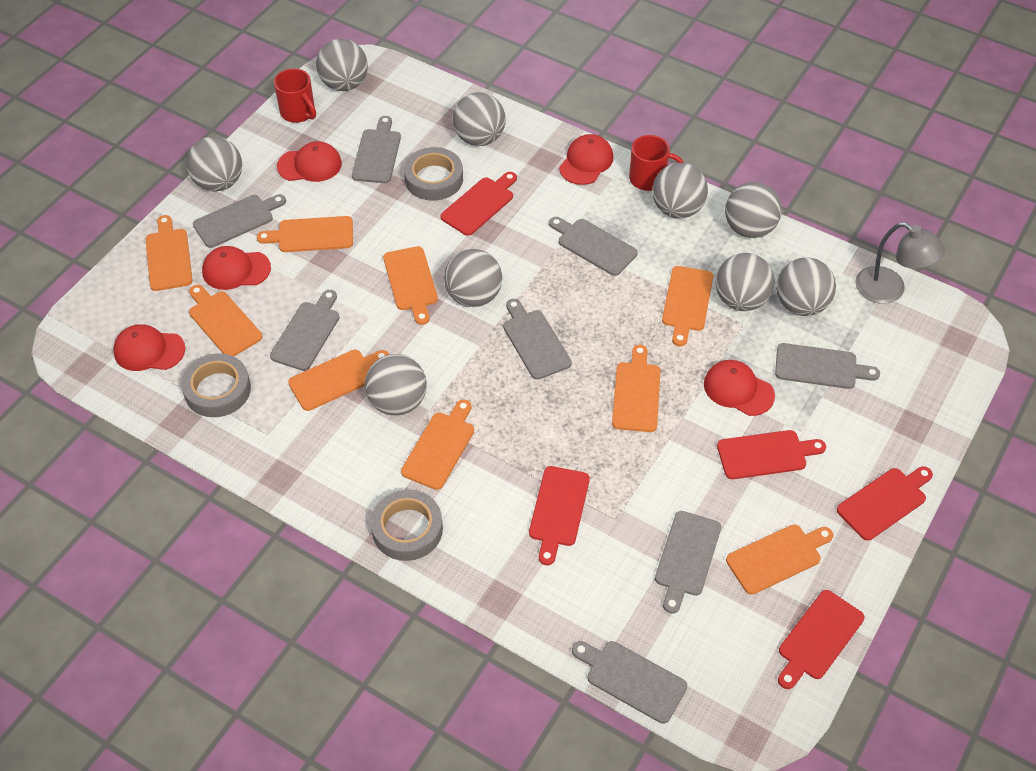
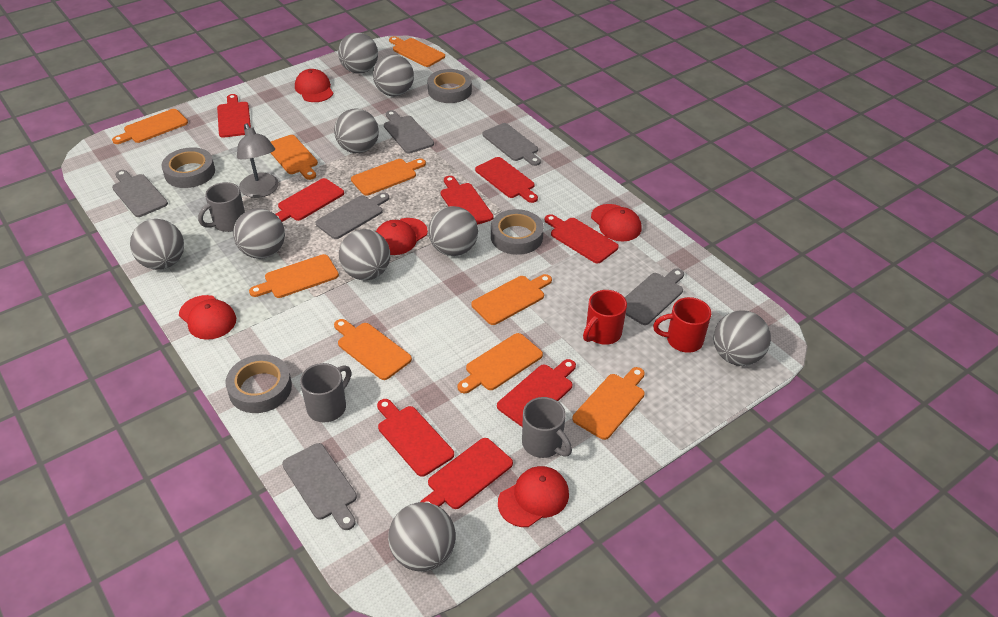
grey cutting board: 8 -> 6
grey mug: 0 -> 3
grey tape: 3 -> 4
red cutting board: 5 -> 8

